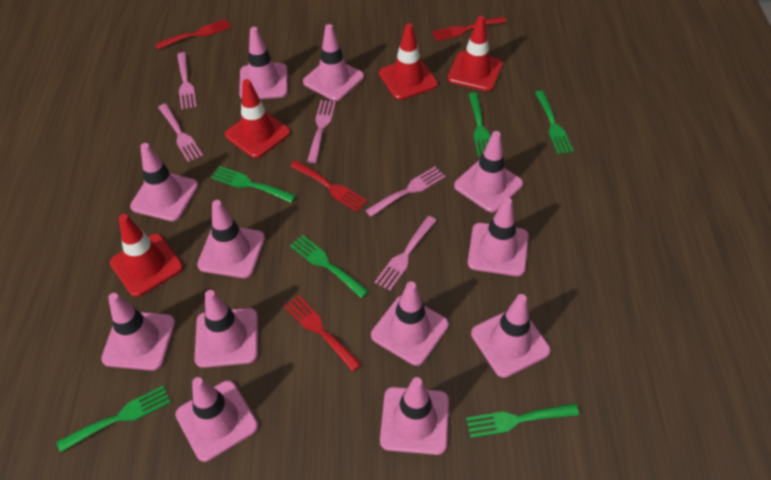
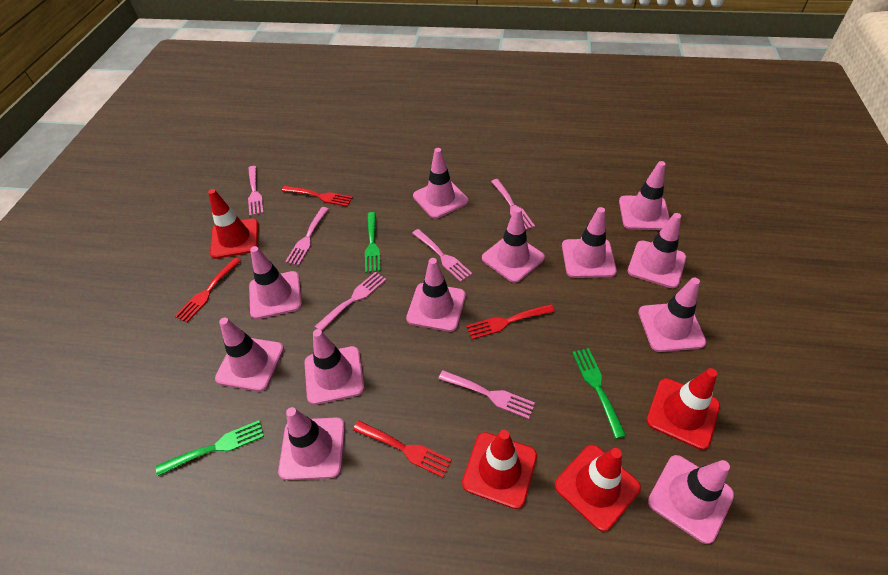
green fork: 6 -> 3
pink fork: 5 -> 6

